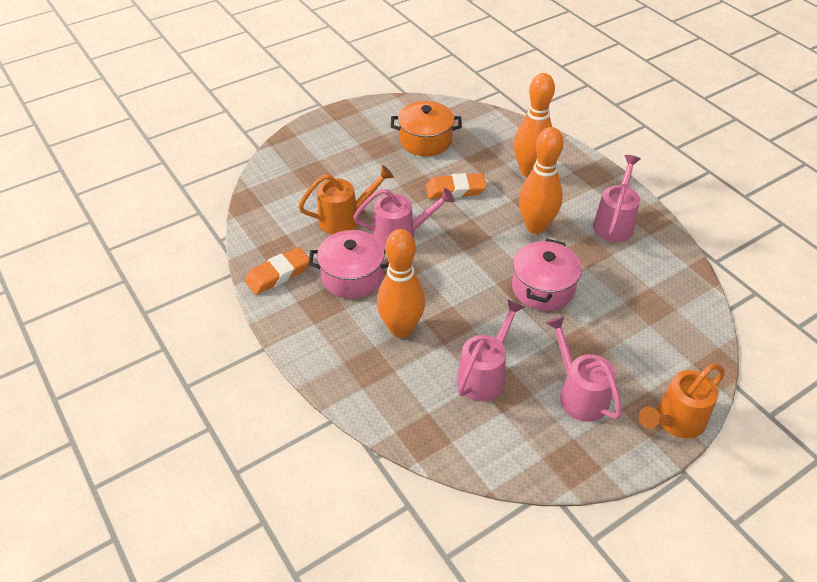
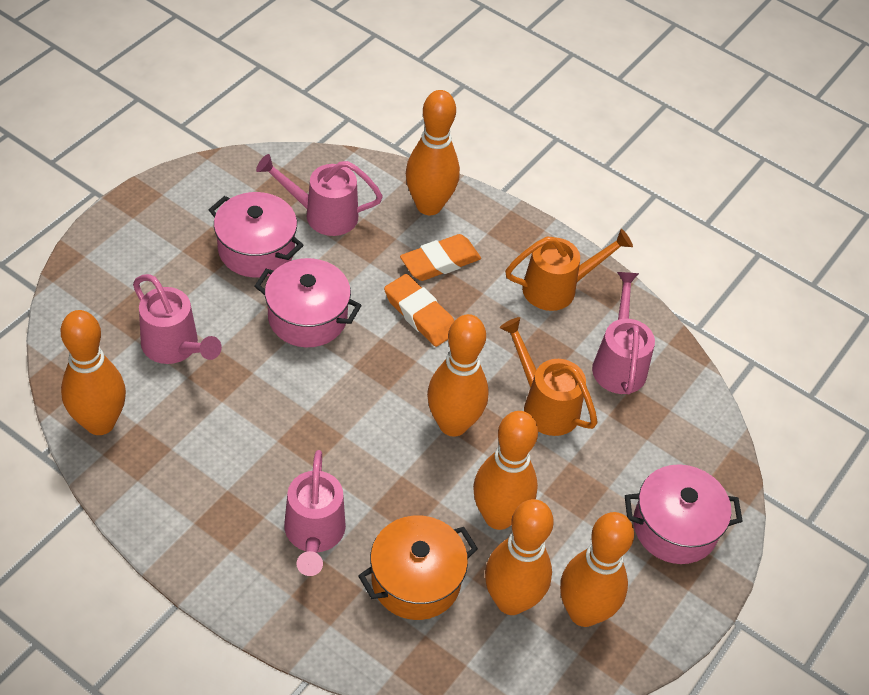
orange bowling pin: 3 -> 6
pink pot: 2 -> 3

